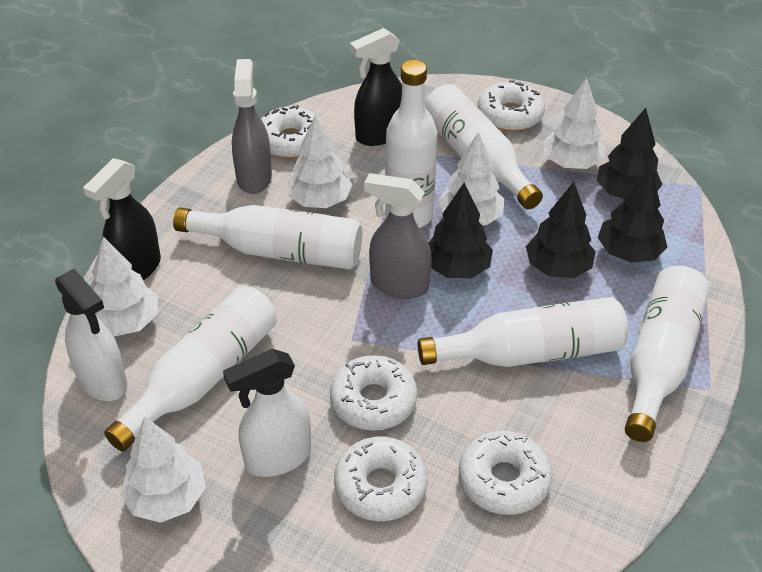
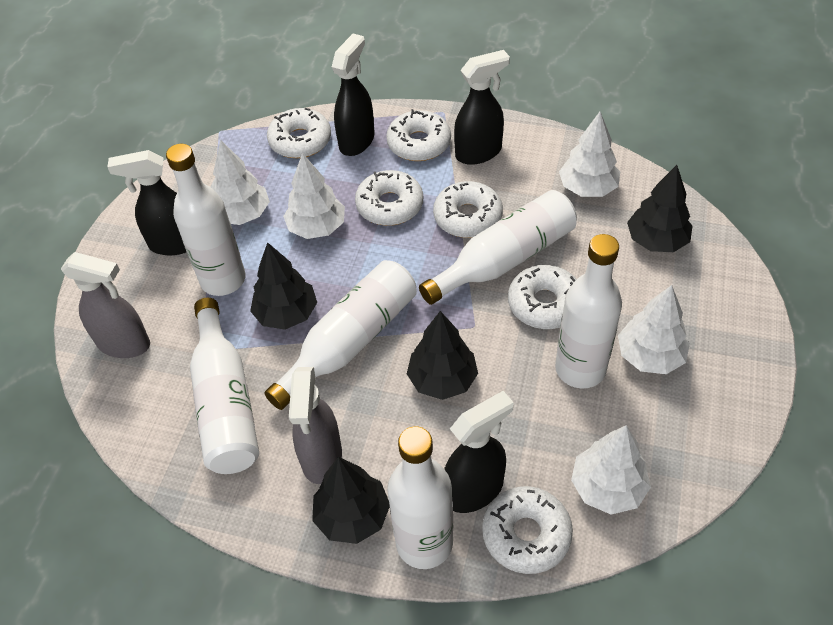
black spray bottle: 2 -> 4
white donut: 5 -> 6
white spray bottle: 2 -> 0

